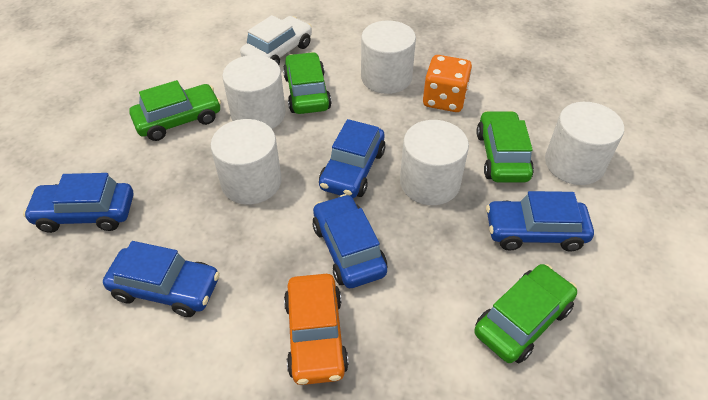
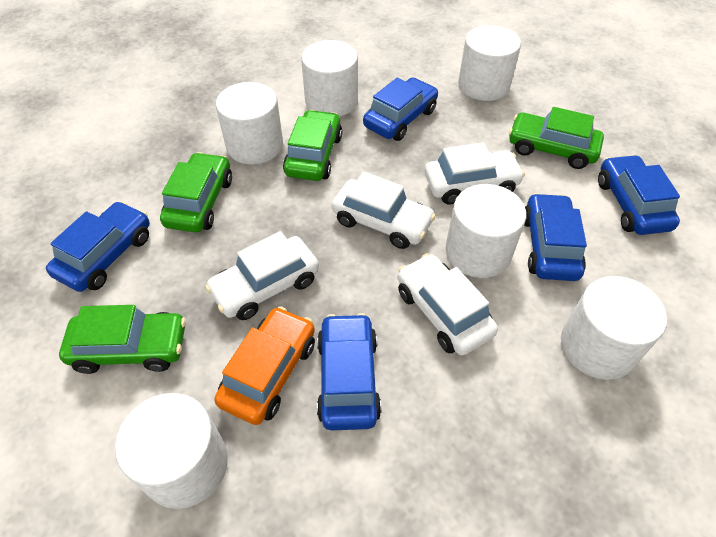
orange dice: 1 -> 0
white car: 1 -> 4
white cylinder: 5 -> 6

